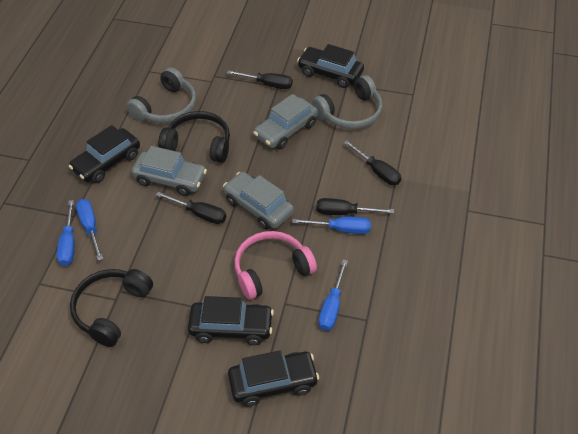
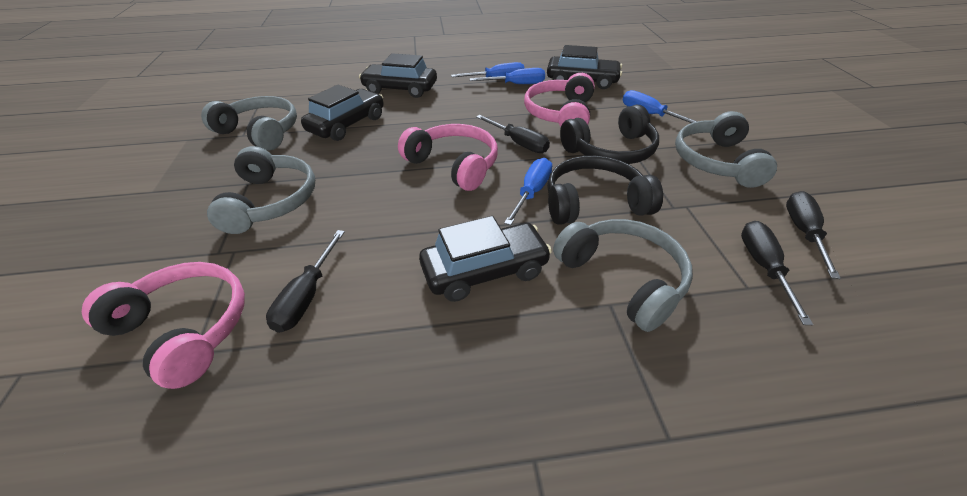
grey car: 3 -> 0
grey headphones: 2 -> 4
pink headphones: 1 -> 3

